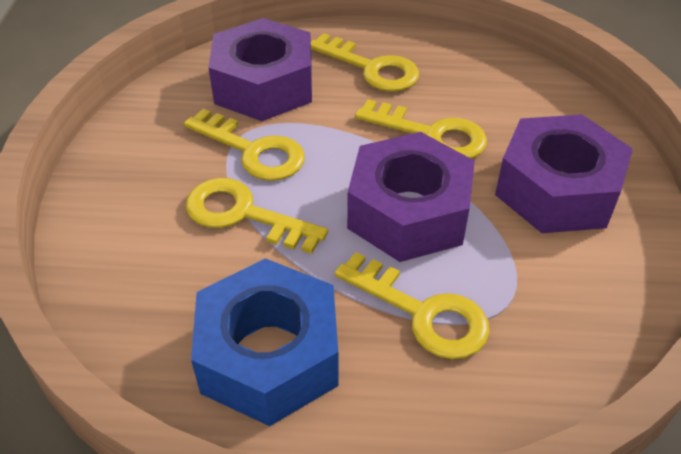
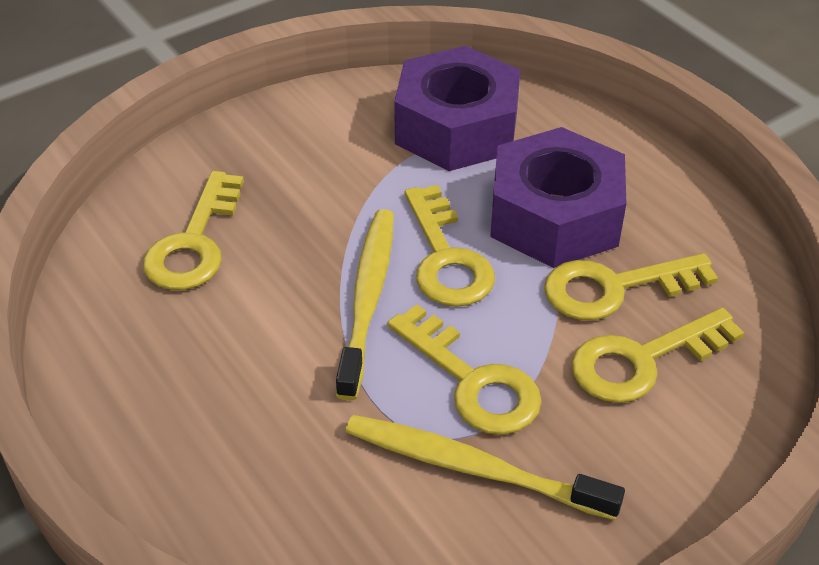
blue nut: 1 -> 0
purple nut: 3 -> 2
yellow toothbrush: 0 -> 2

